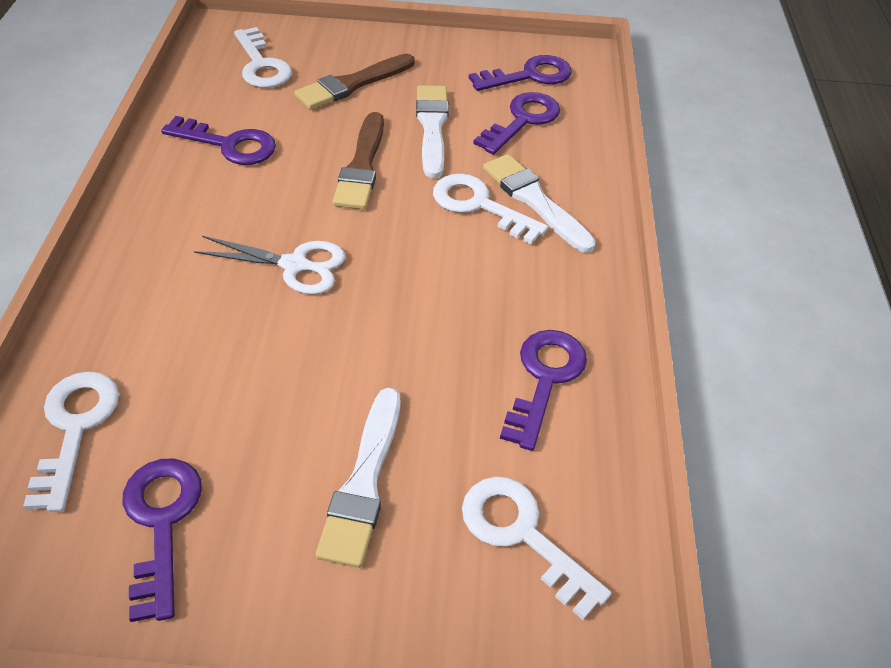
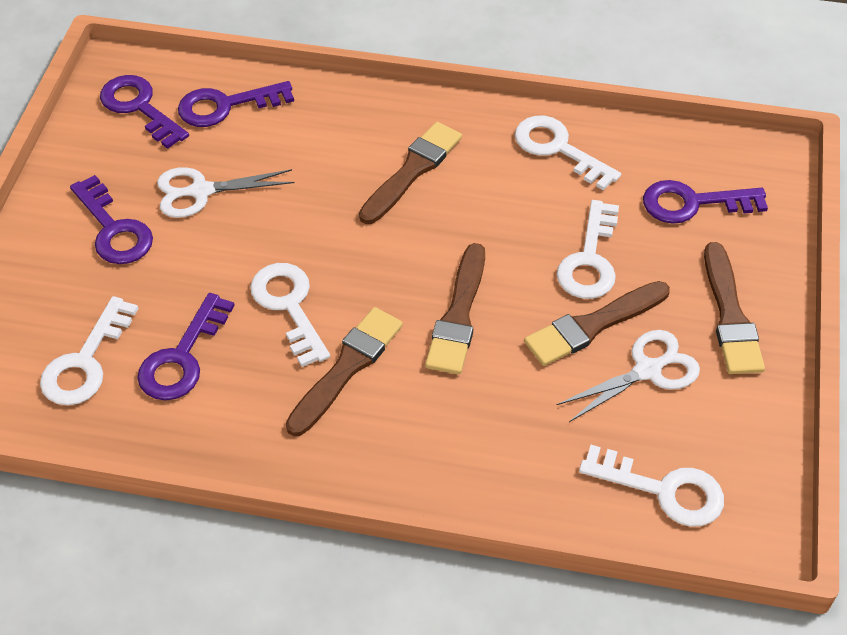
brown brush: 2 -> 5
white brush: 3 -> 0
white key: 4 -> 5
white scissors: 1 -> 2

